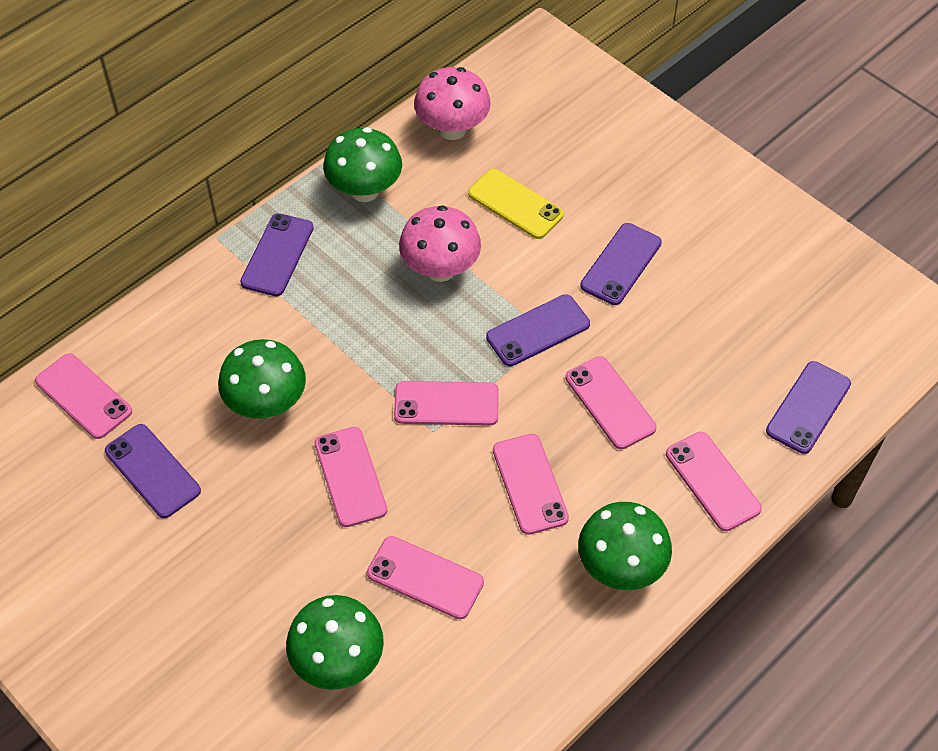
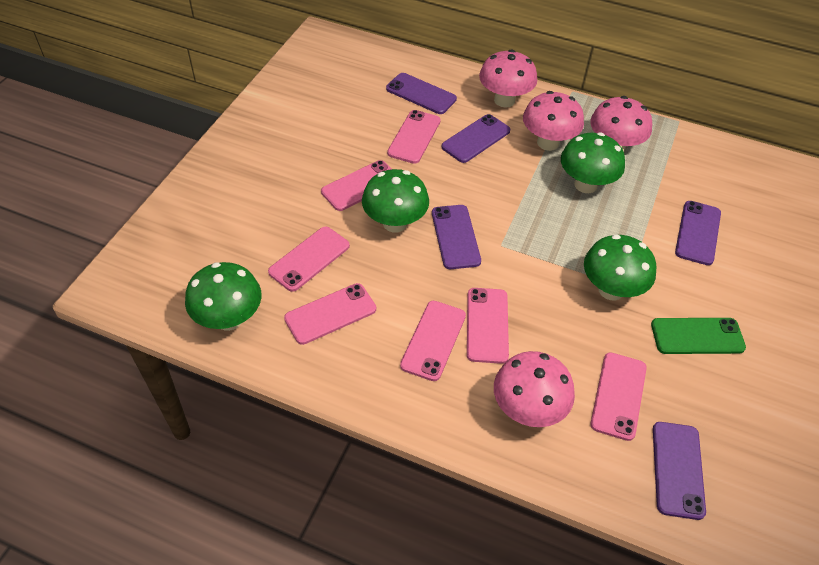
green phone: 0 -> 1
pink mushroom: 2 -> 4
yellow phone: 1 -> 0

